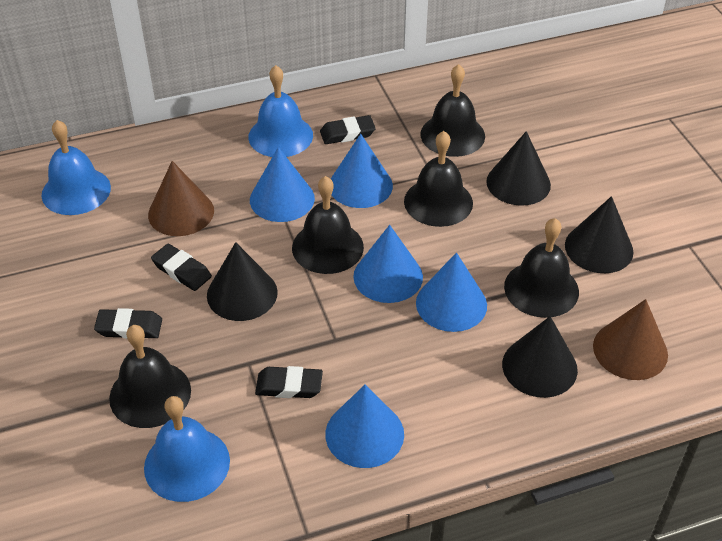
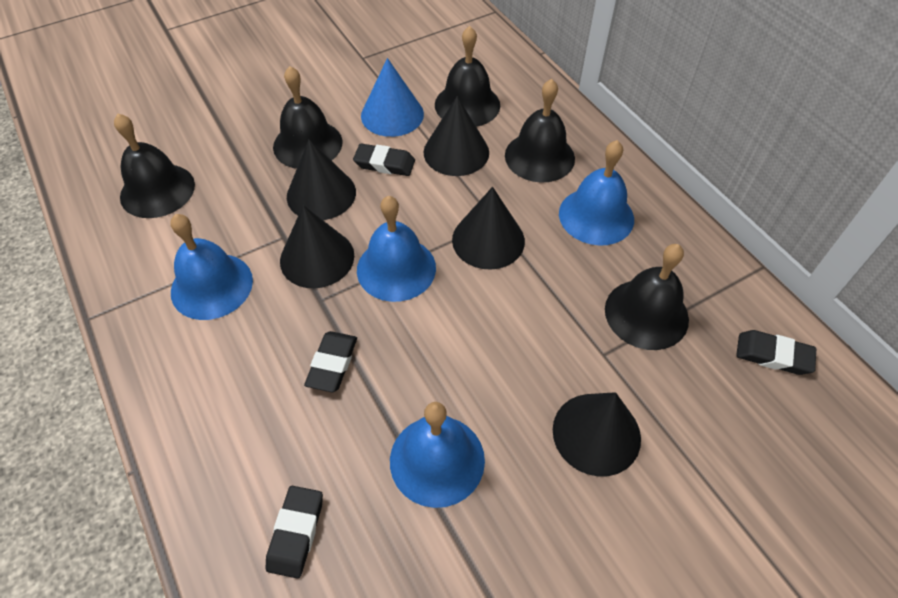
black cone: 4 -> 5
blue bell: 3 -> 4
blue cone: 5 -> 1
brown cone: 2 -> 0

